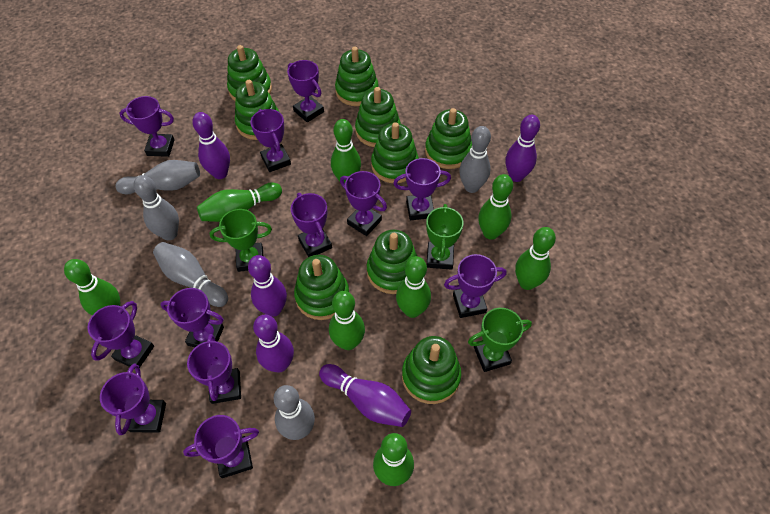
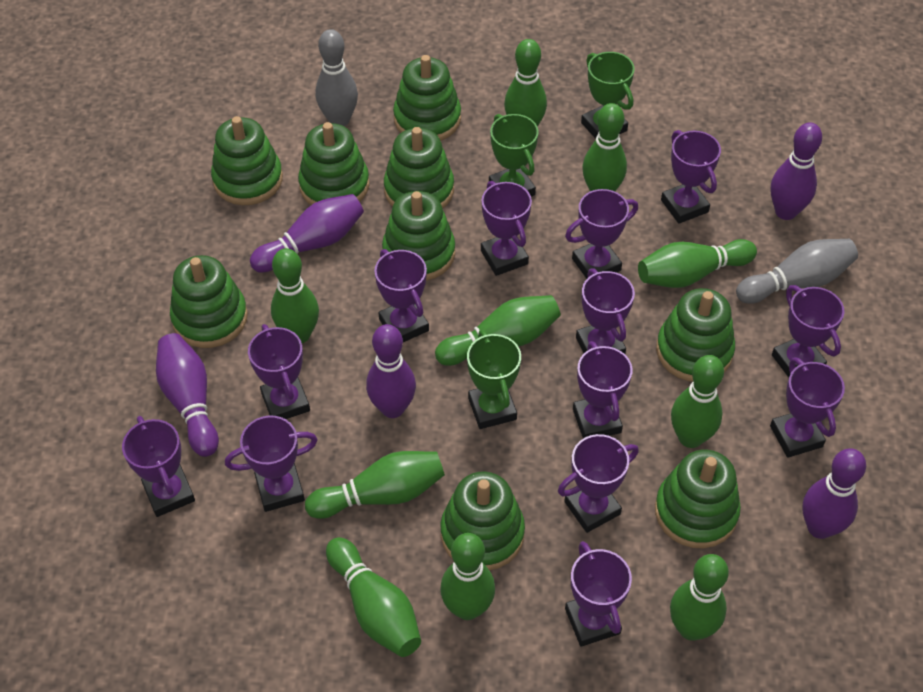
green bowling pin: 8 -> 10
grey bowling pin: 5 -> 2
purple trophy: 12 -> 13

